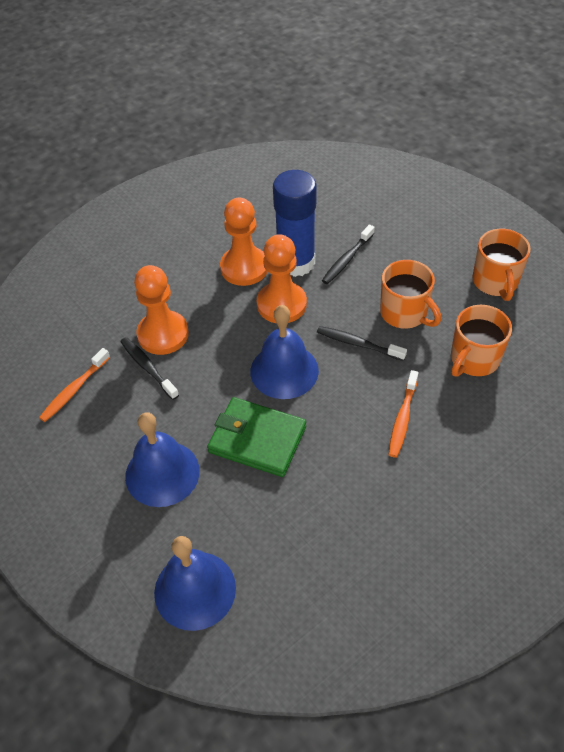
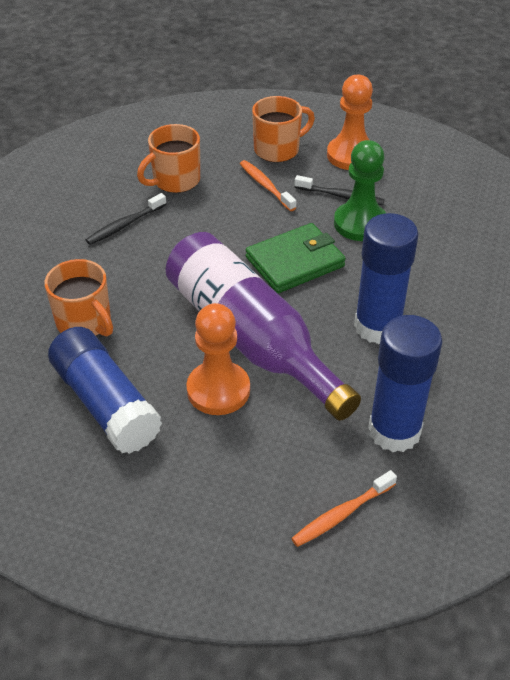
black toothbrush: 3 -> 2
blue bell: 3 -> 0
blue glue stick: 1 -> 3
green pawn: 0 -> 1
orange pawn: 3 -> 2
purple bottle: 0 -> 1

